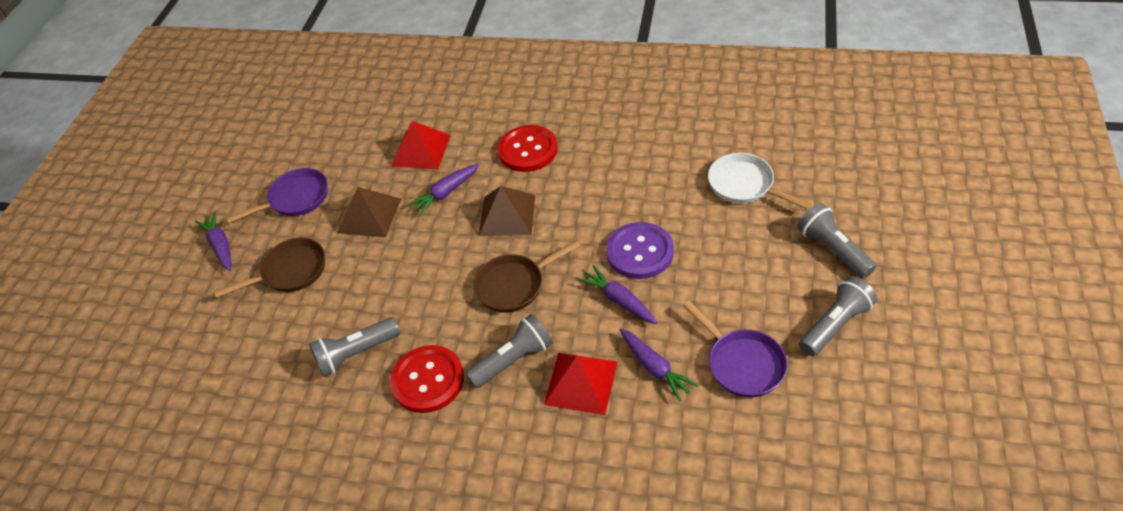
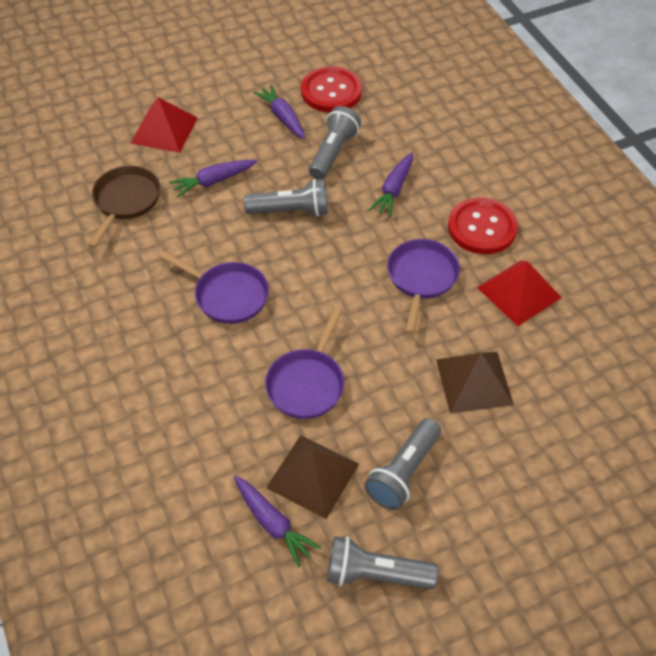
brown pan: 2 -> 1
purple button: 1 -> 0
purple pan: 2 -> 3
white pan: 1 -> 0

